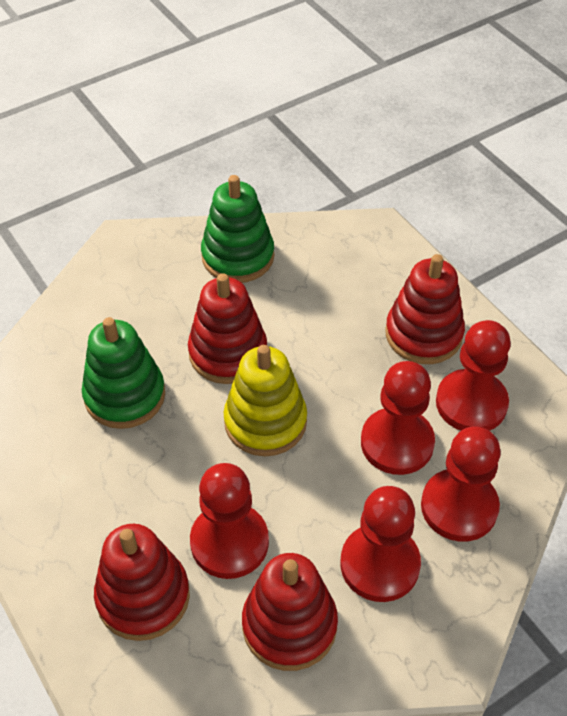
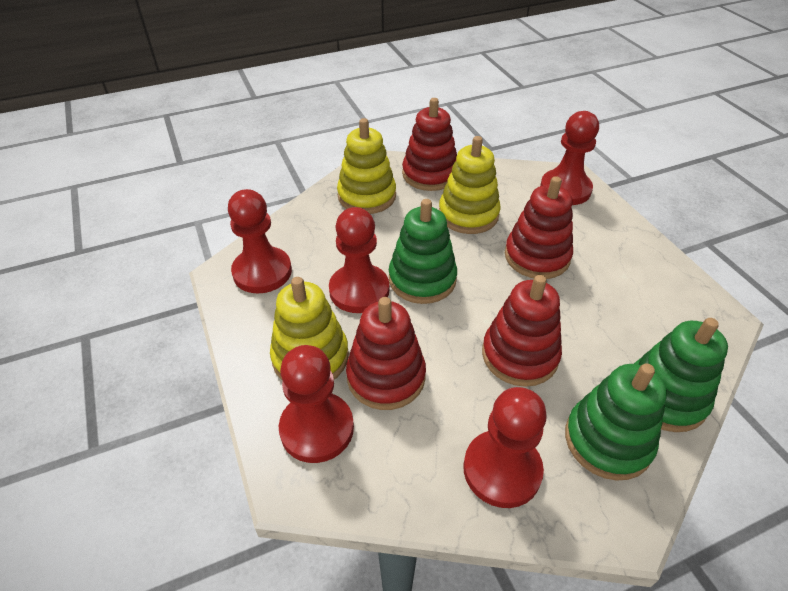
green stacking toy: 2 -> 3
yellow stacking toy: 1 -> 3

